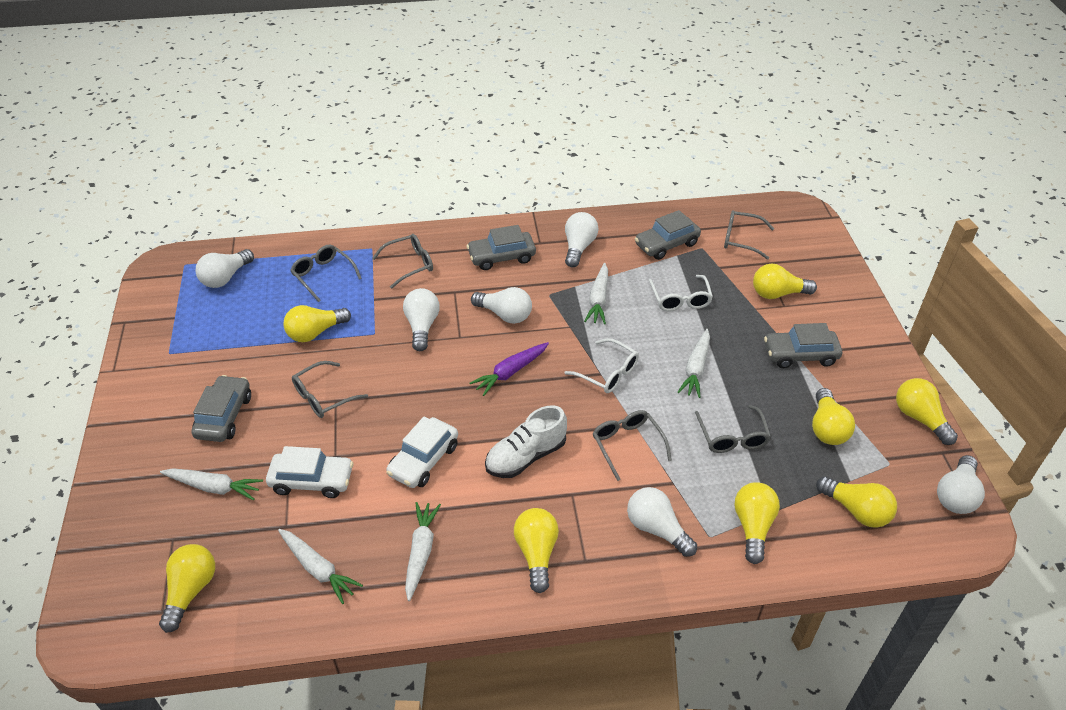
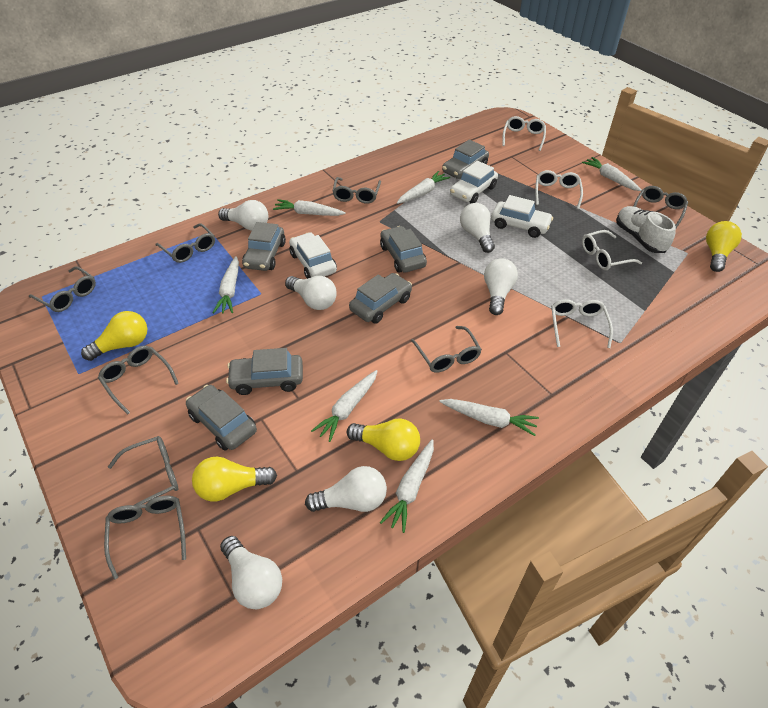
grey car: 4 -> 6
grey glasses: 6 -> 8
purple carrot: 1 -> 0
white car: 2 -> 3
white carrot: 5 -> 7
white glasses: 2 -> 4
yellow light bulb: 8 -> 4

